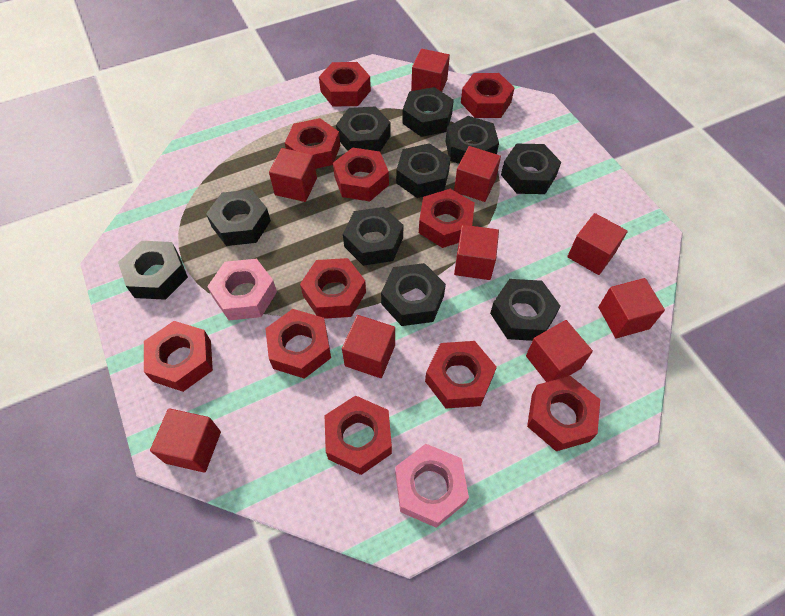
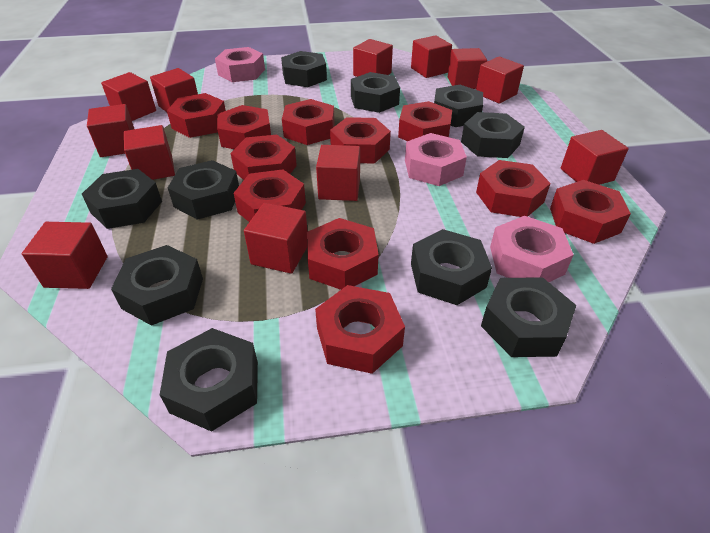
pink nut: 2 -> 3
red cube: 9 -> 12

